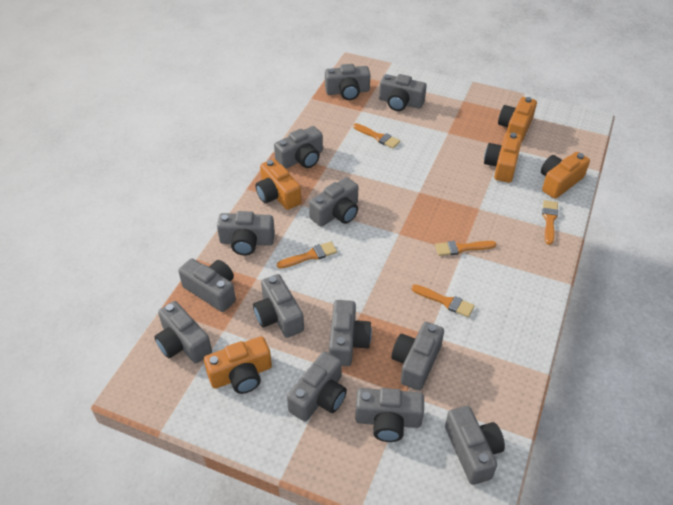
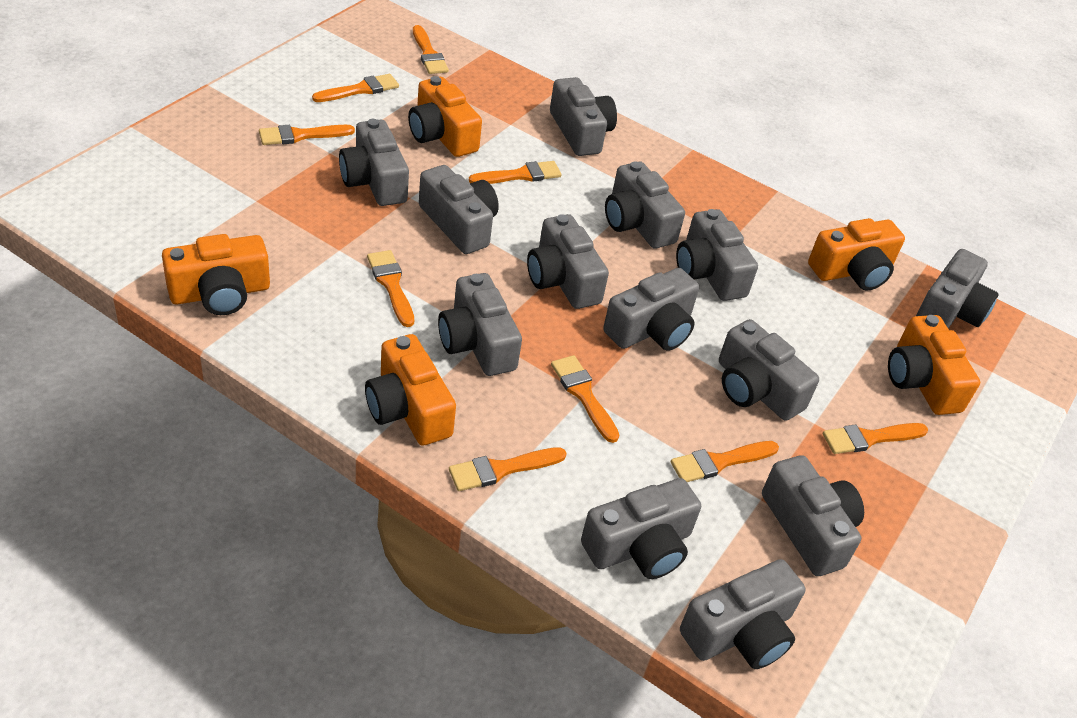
orange brush: 5 -> 9

